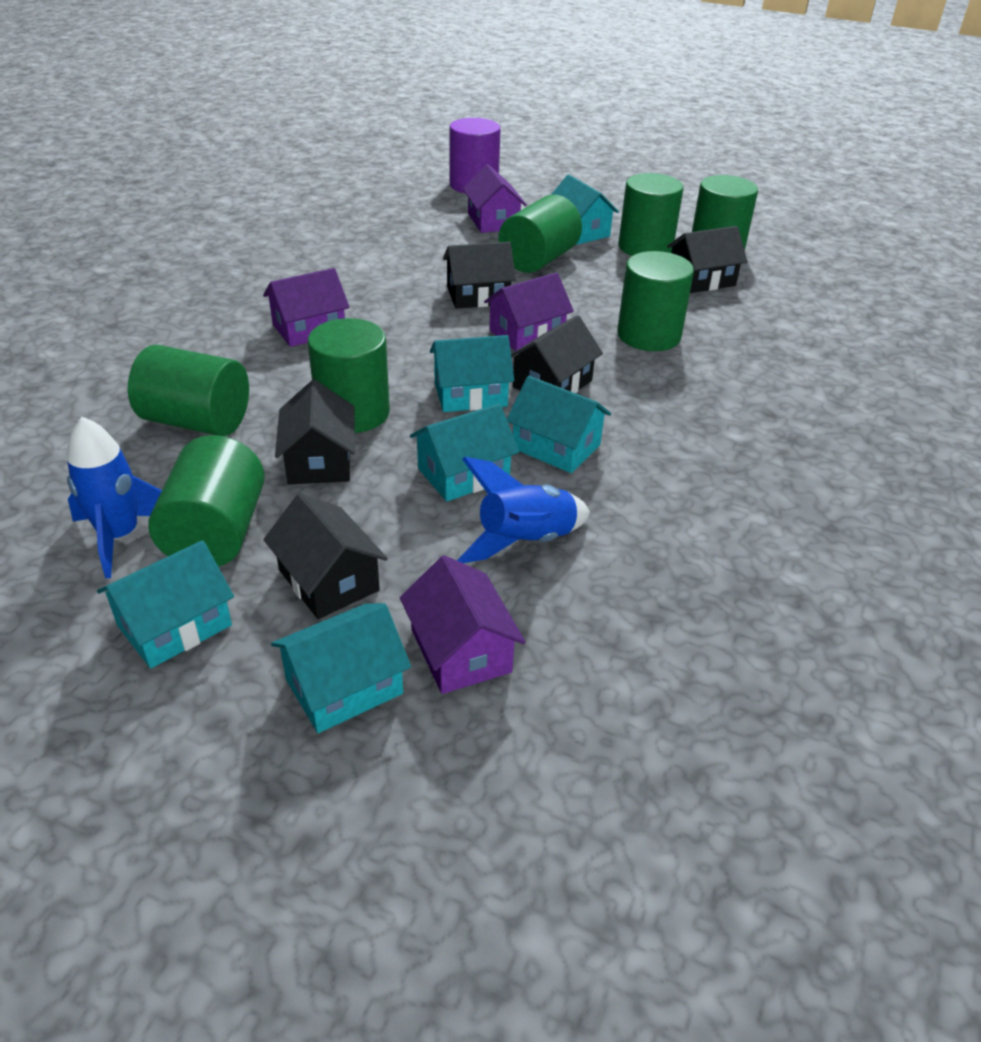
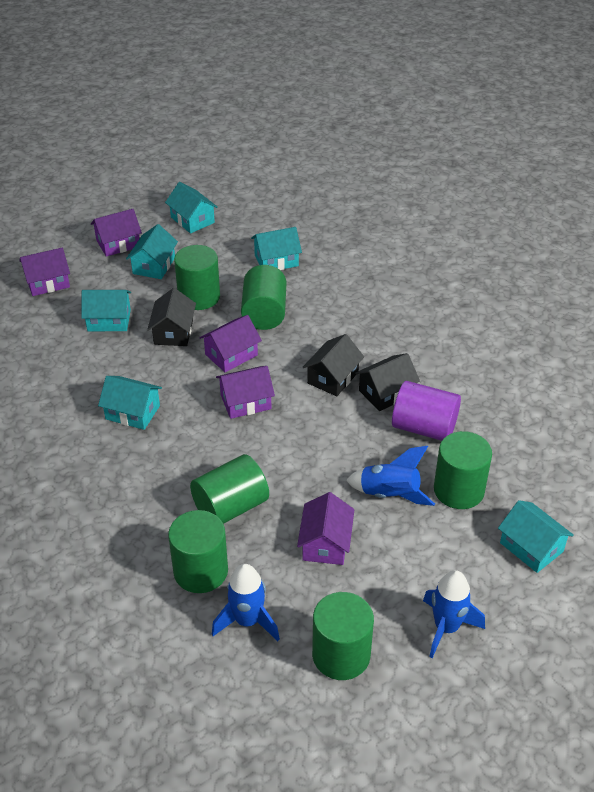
black house: 5 -> 3
blue rocket: 2 -> 3
green cylinder: 7 -> 6
purple house: 4 -> 5

